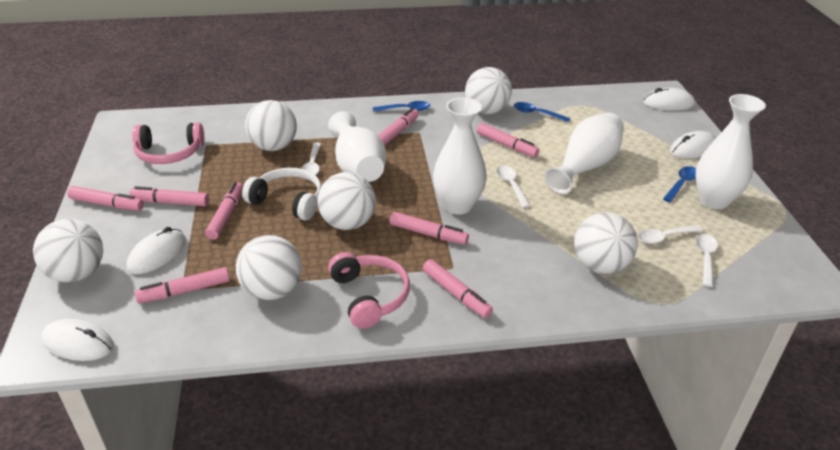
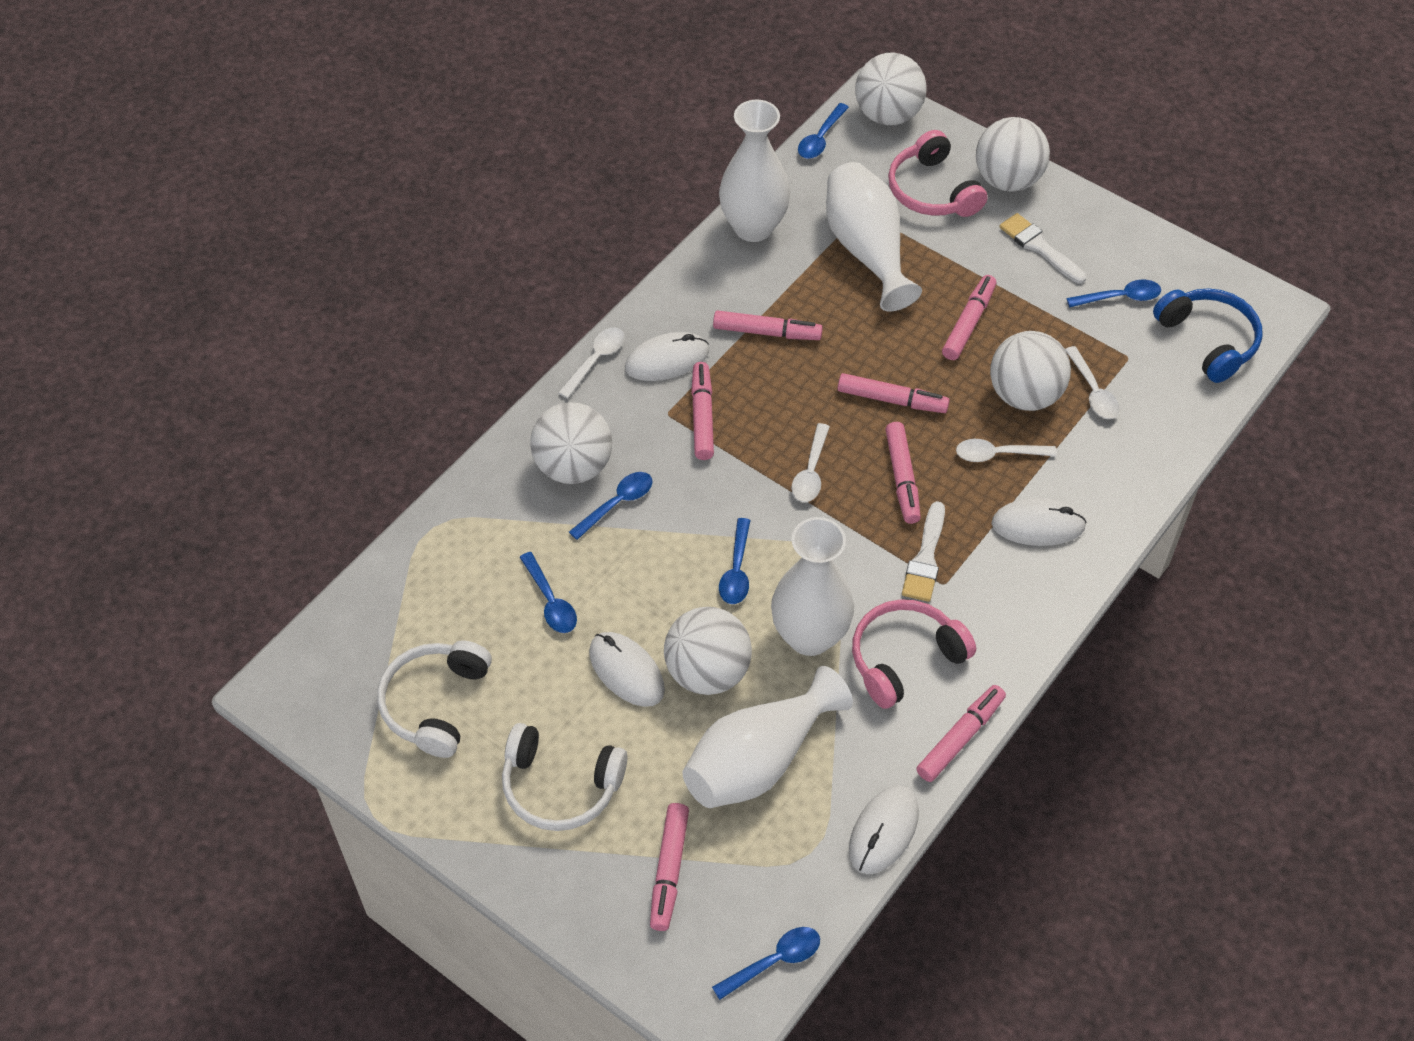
blue headphones: 0 -> 1
blue spoon: 3 -> 6
pink marker: 8 -> 7
white ball: 6 -> 5
white brush: 0 -> 2
white headphones: 1 -> 2

